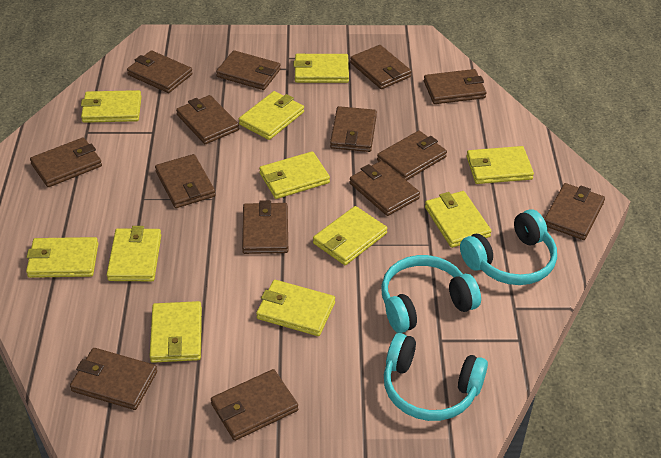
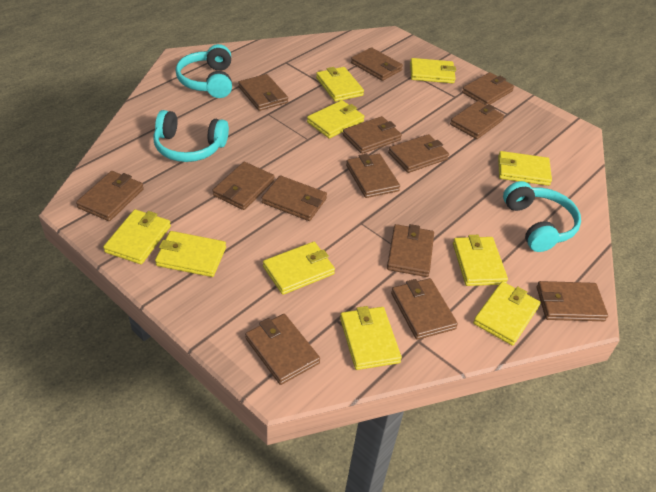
yellow wallet: 11 -> 10

